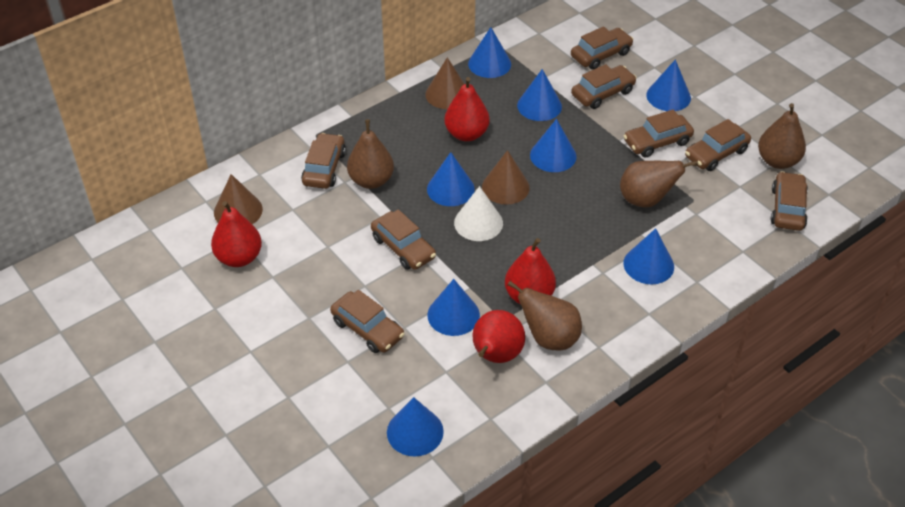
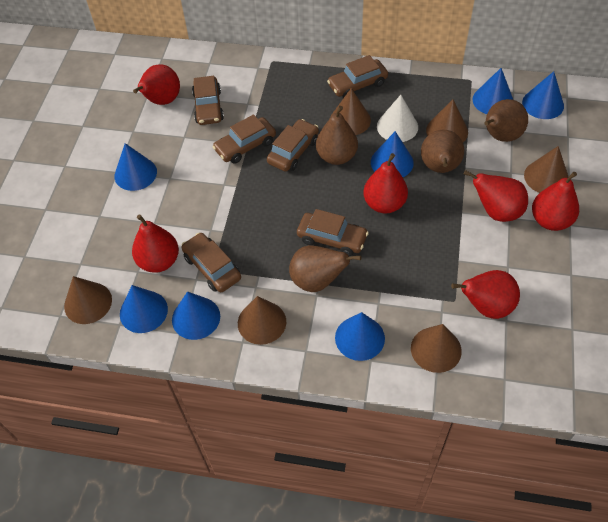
blue cone: 8 -> 7
brown car: 8 -> 6
brown cone: 3 -> 6
red pear: 4 -> 6

